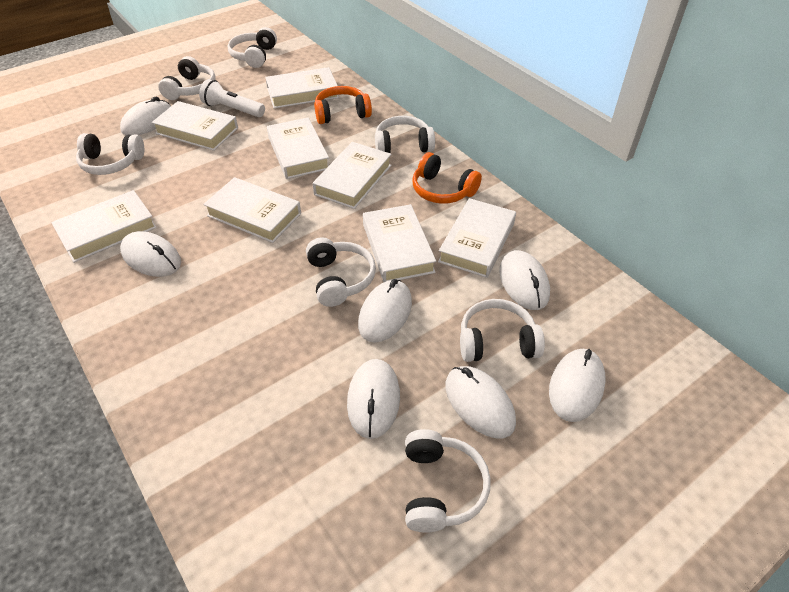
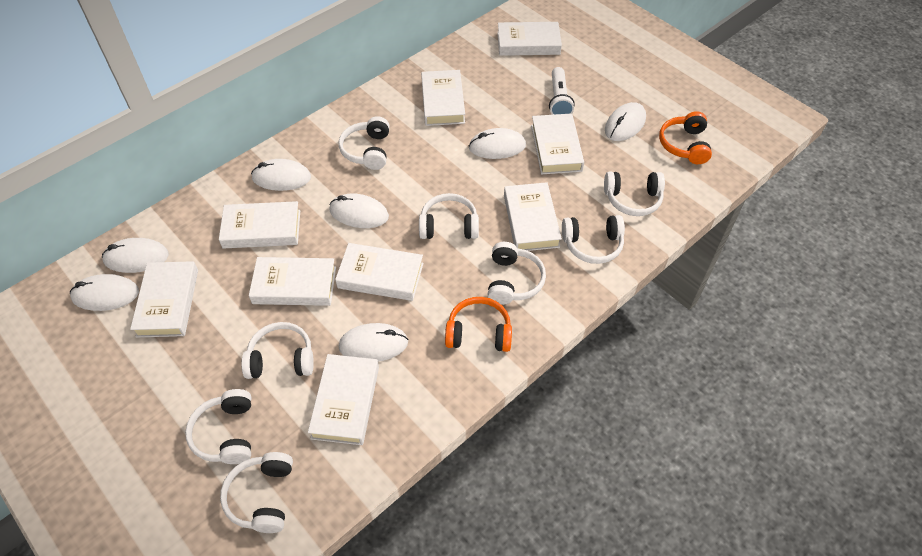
white book: 8 -> 9
white headphones: 7 -> 8

